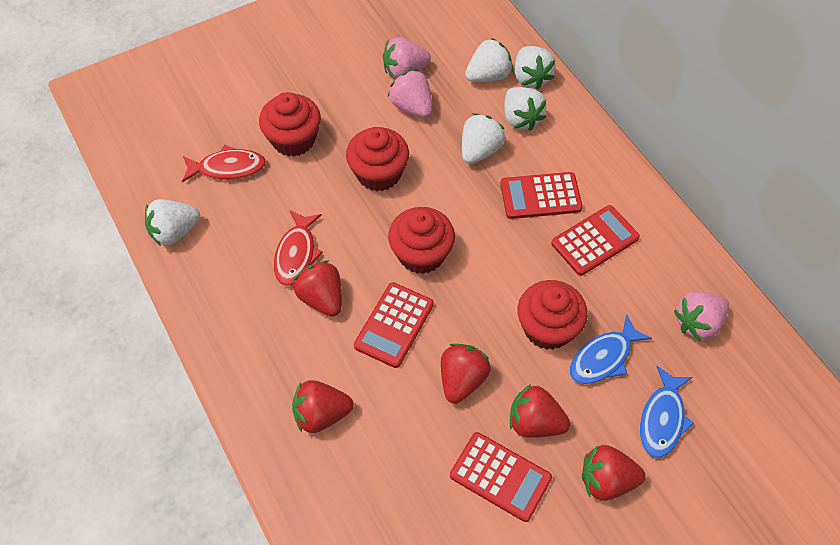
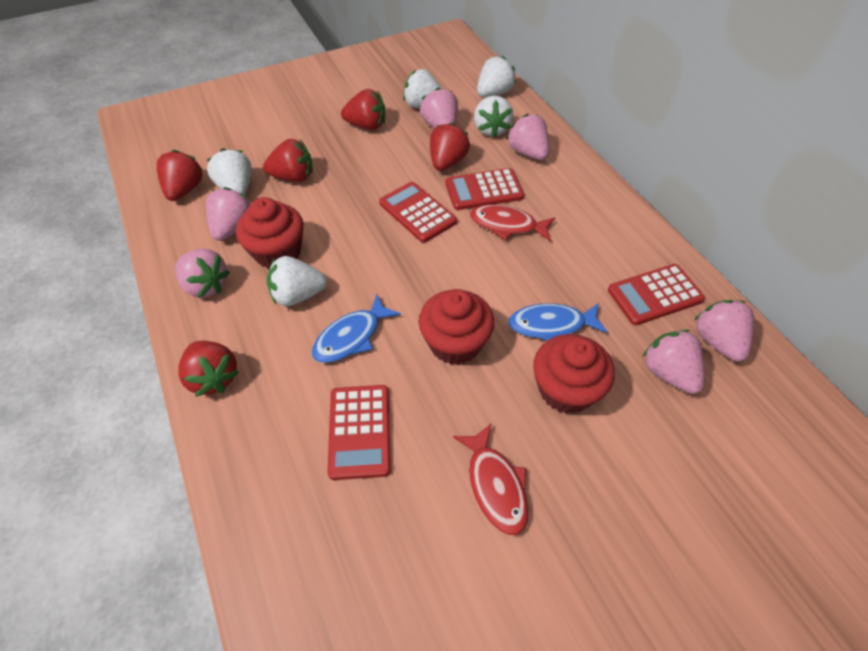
pink strawberry: 3 -> 6
red cupcake: 4 -> 3

